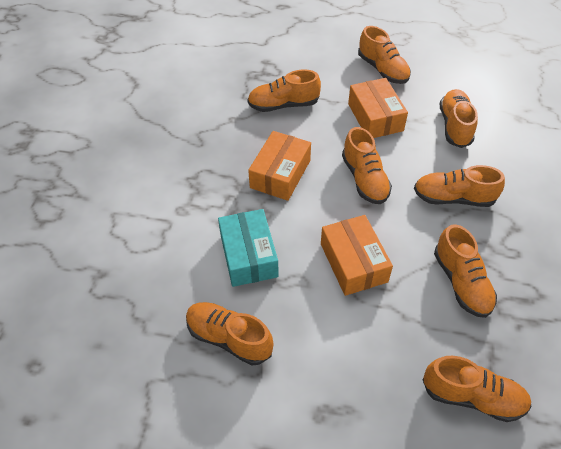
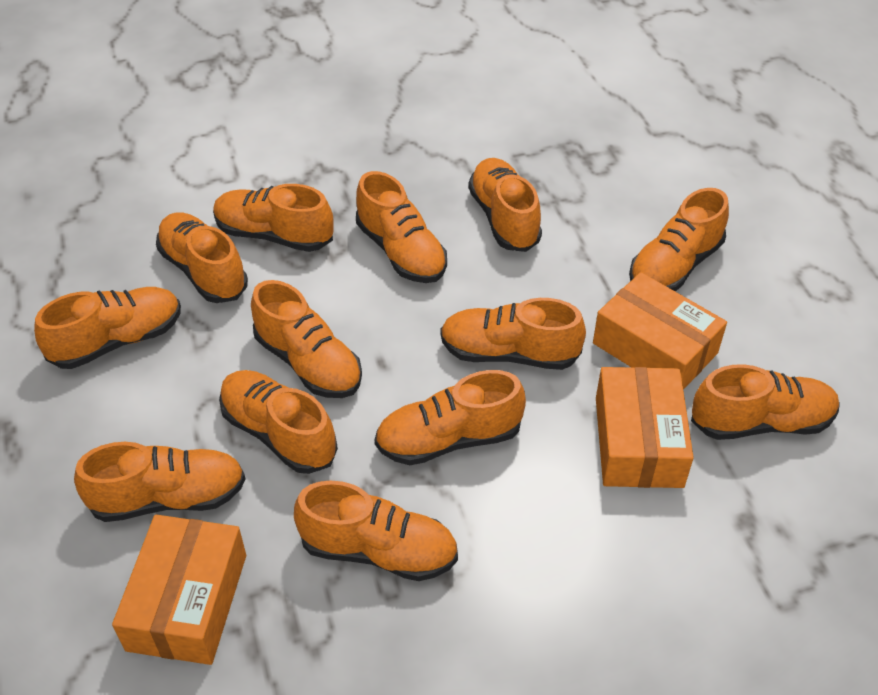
orange shoe: 8 -> 13
turquoise box: 1 -> 0

